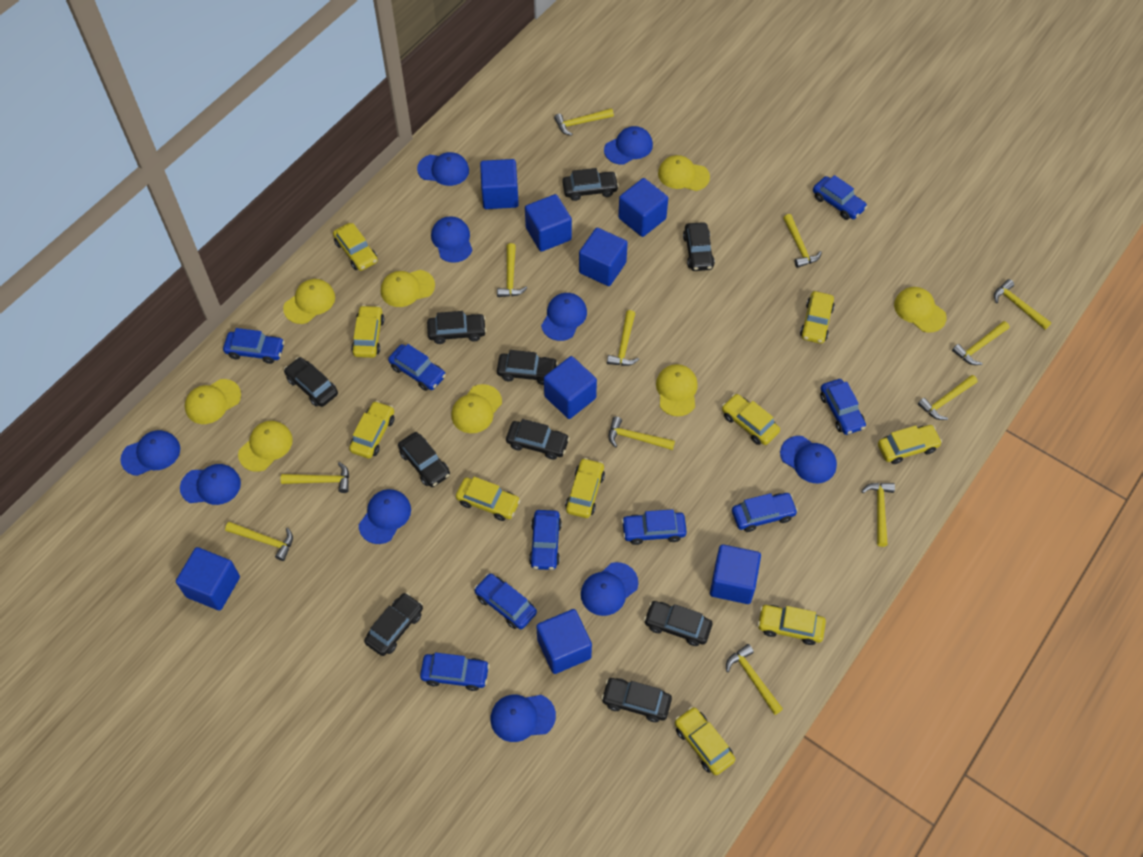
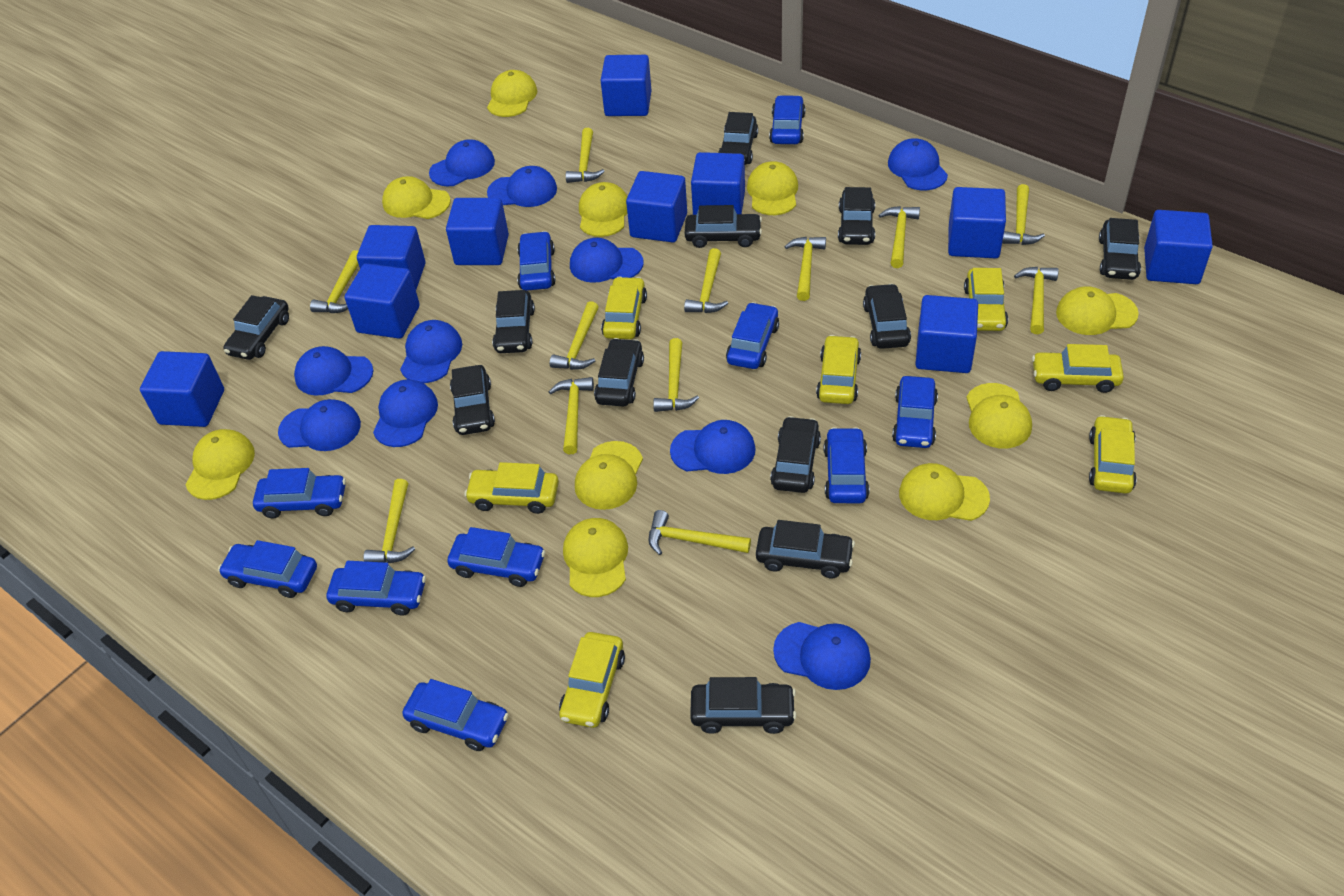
black car: 10 -> 12
blue car: 9 -> 10
blue cube: 8 -> 10
yellow cap: 8 -> 10
yellow car: 10 -> 7

